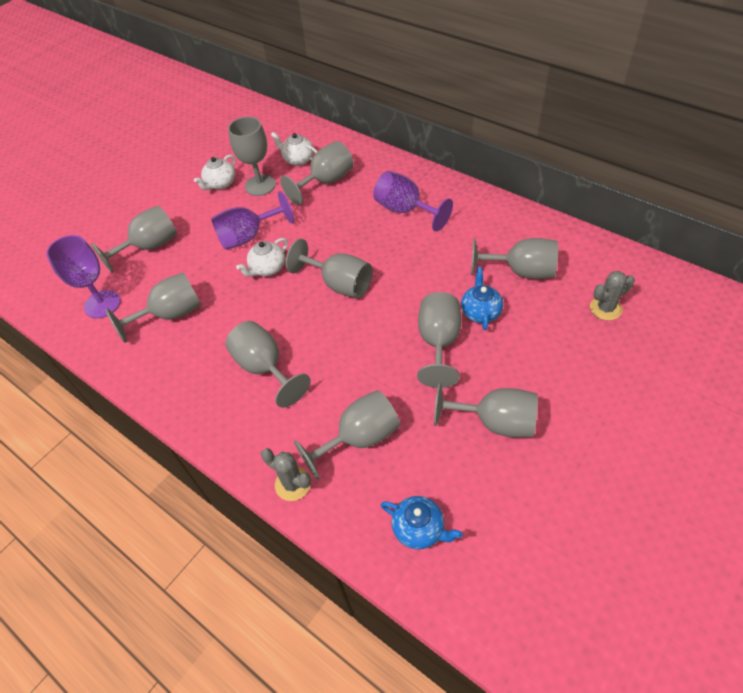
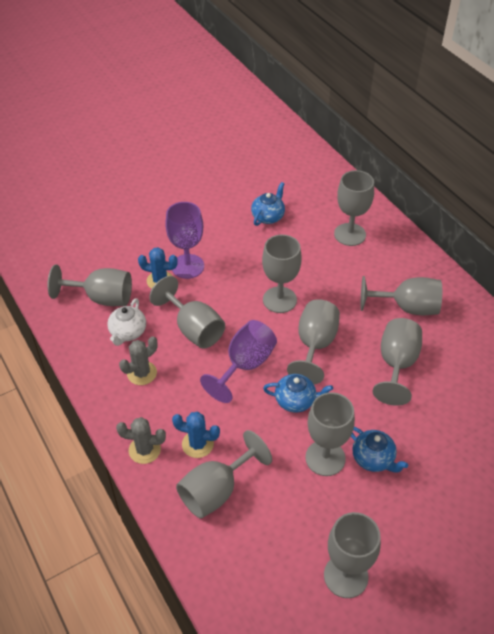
blue cactus: 0 -> 2
blue teapot: 2 -> 3
purple goblet: 3 -> 2
white teapot: 3 -> 1

